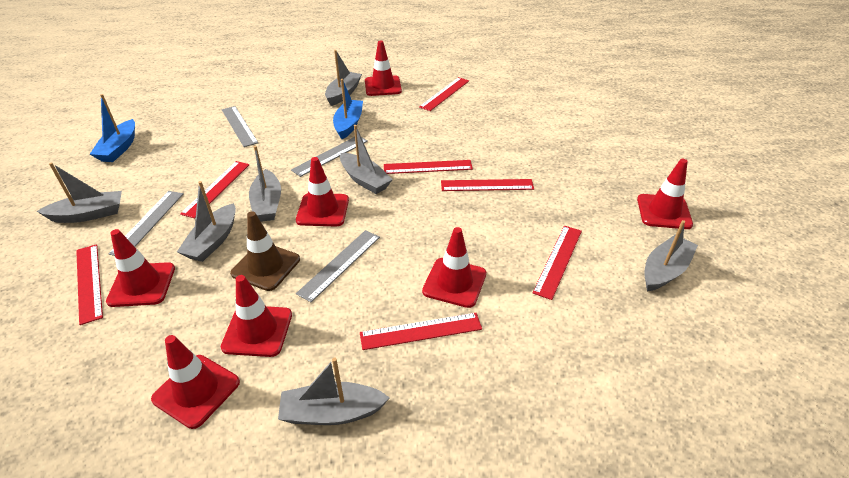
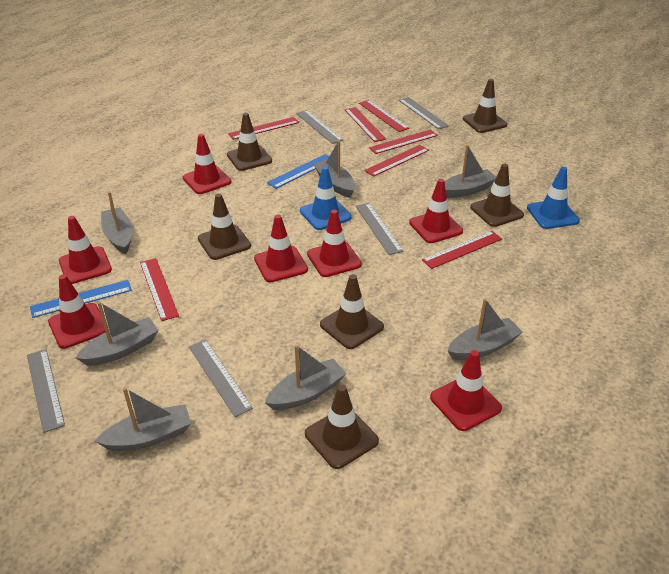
blue boat: 2 -> 0
blue ruler: 0 -> 2
blue traffic cone: 0 -> 2
brown traffic cone: 1 -> 6
grey ruler: 4 -> 5

